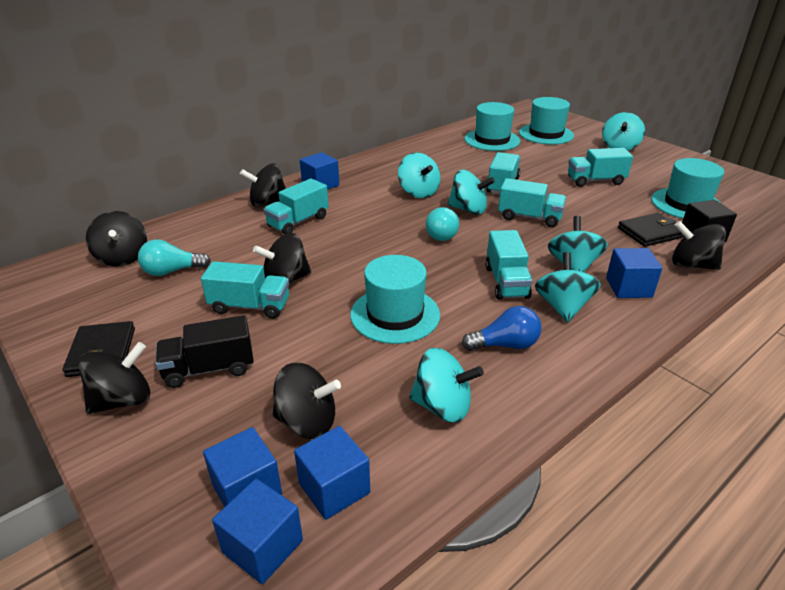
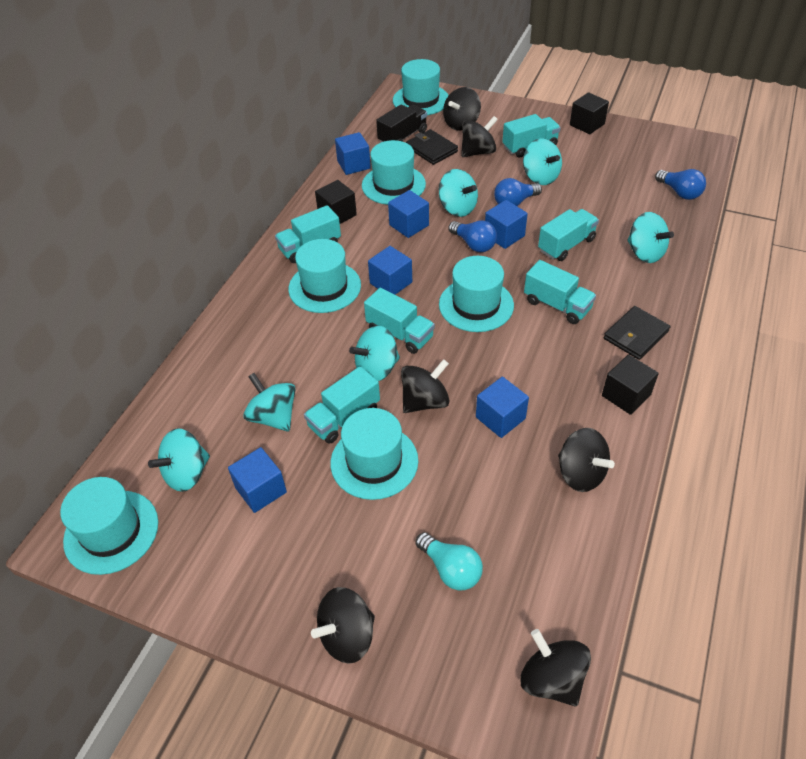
black cube: 1 -> 3
blue cube: 5 -> 6
blue light bulb: 1 -> 3
turquoise hat: 4 -> 6
turquoise light bulb: 2 -> 1

